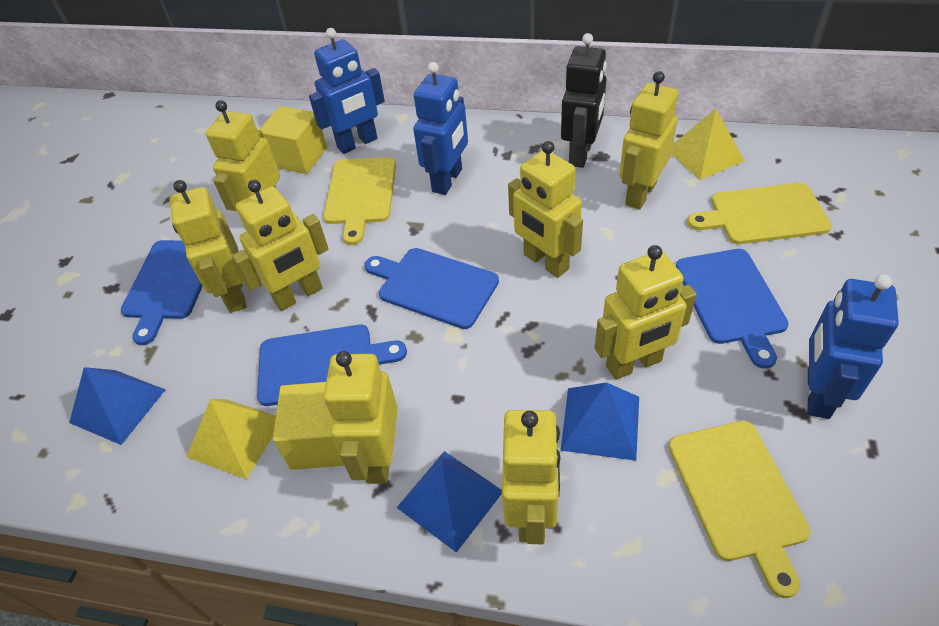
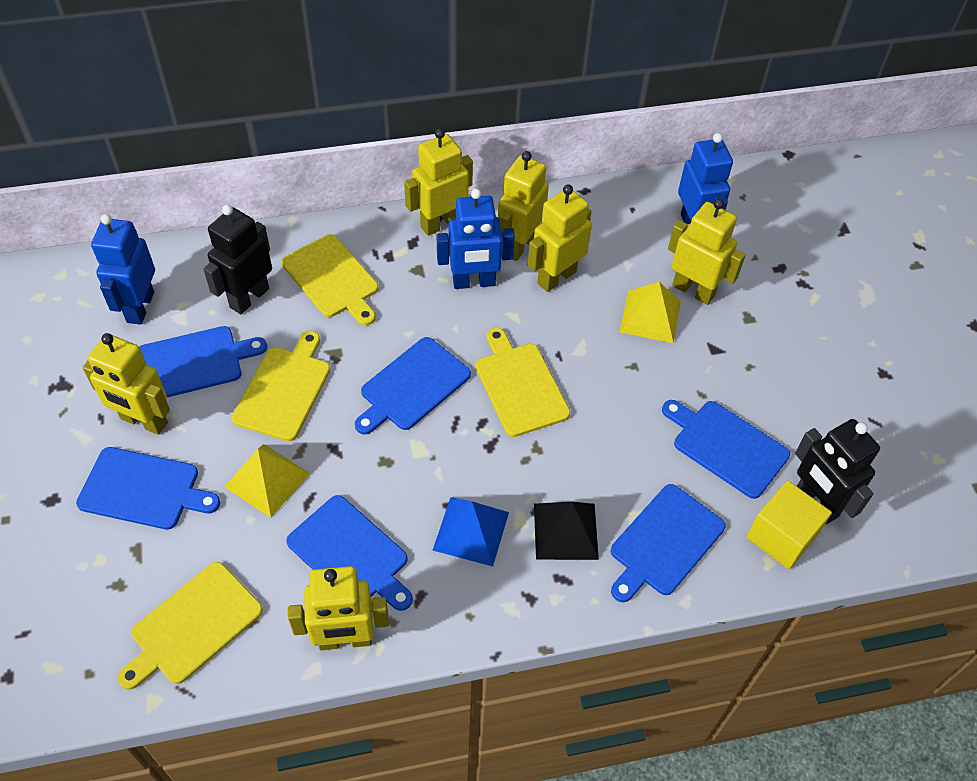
black pyramid: 0 -> 1
black robot: 1 -> 2
blue cutting board: 4 -> 6
blue pyramid: 3 -> 1
yellow cube: 2 -> 1
yellow cutting board: 3 -> 4
yellow robot: 8 -> 6

